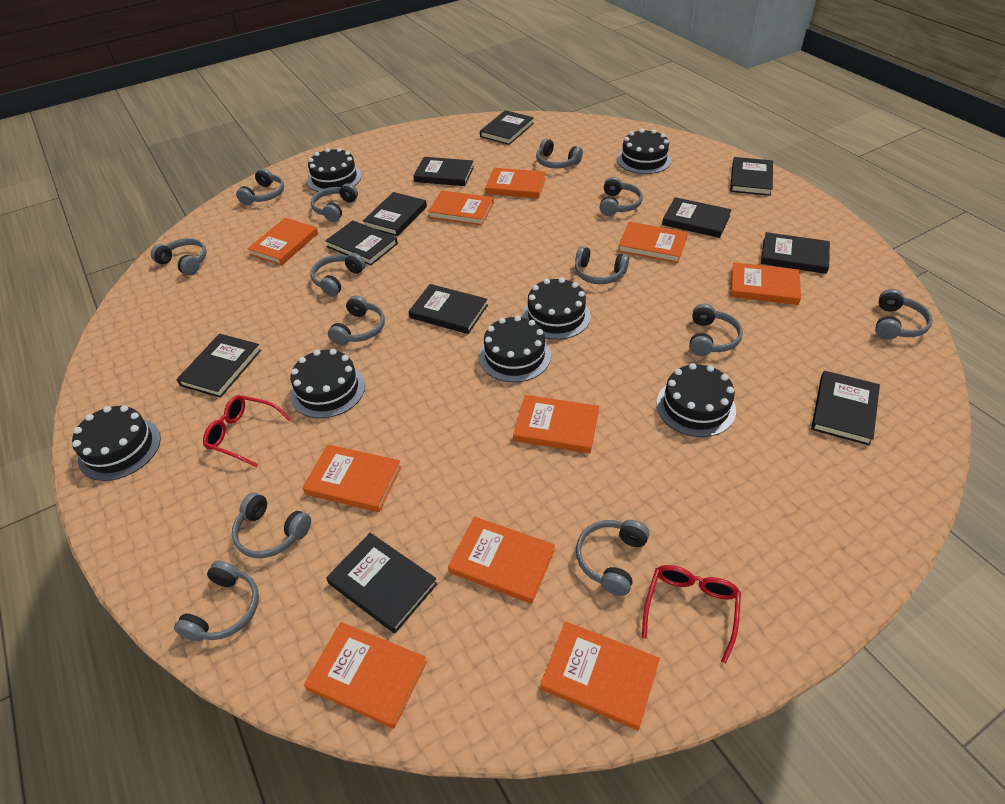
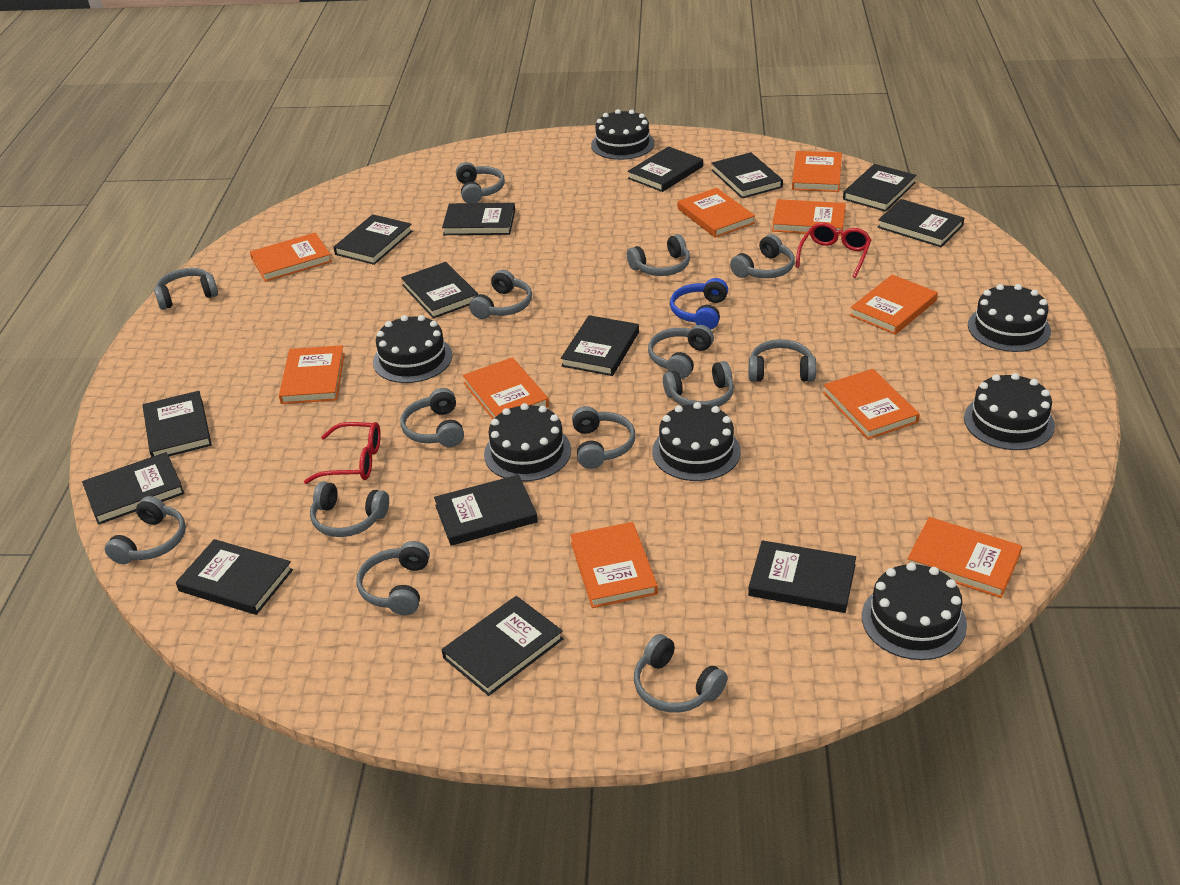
black book: 11 -> 14
blue headphones: 0 -> 1
grey headphones: 13 -> 14

